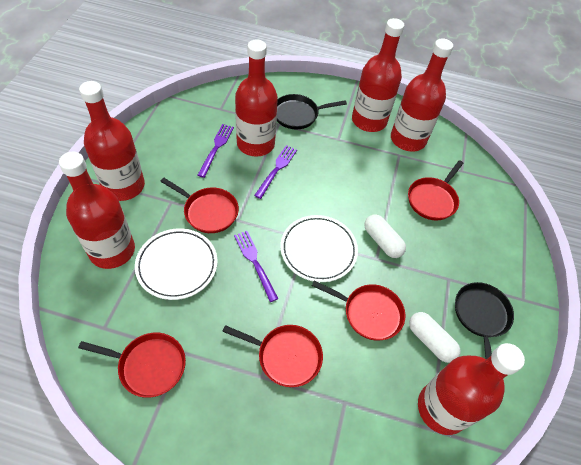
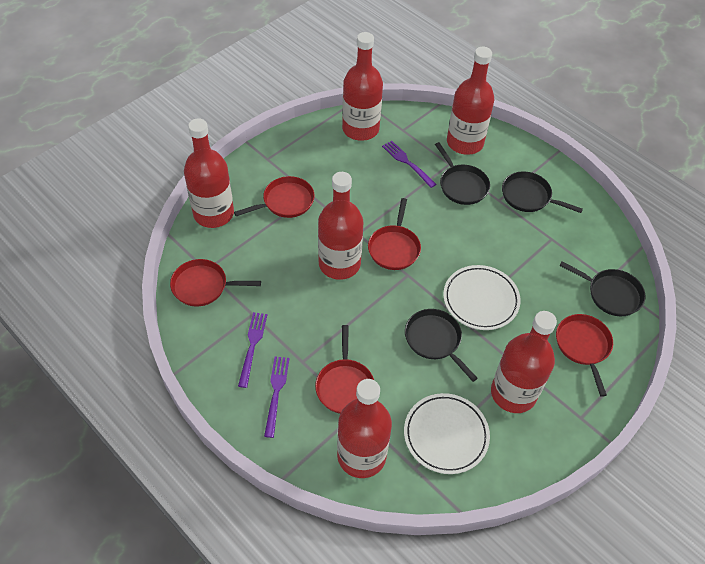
black pan: 2 -> 4
white capsule: 2 -> 0

